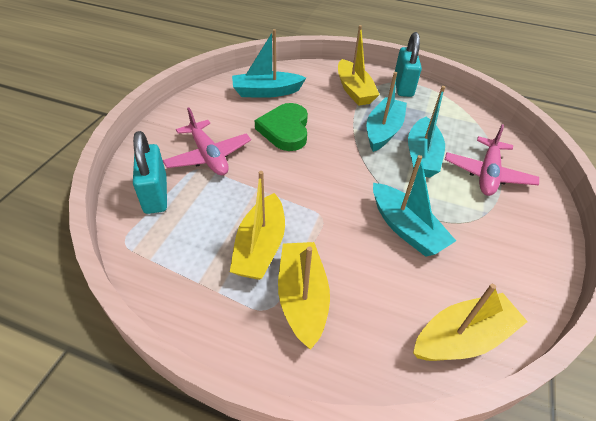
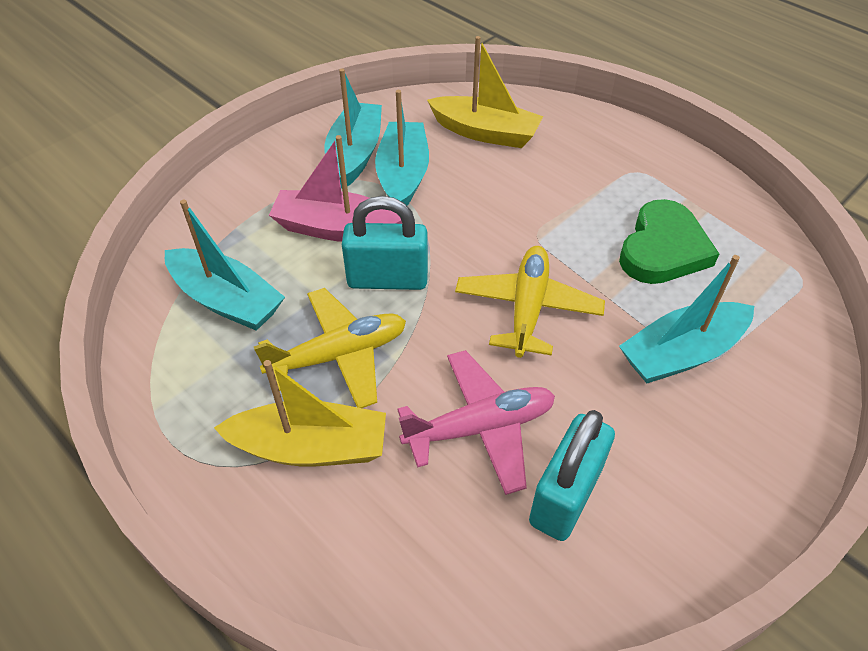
pink boat: 0 -> 1
pink plane: 2 -> 1
yellow boat: 4 -> 2
yellow plane: 0 -> 2

